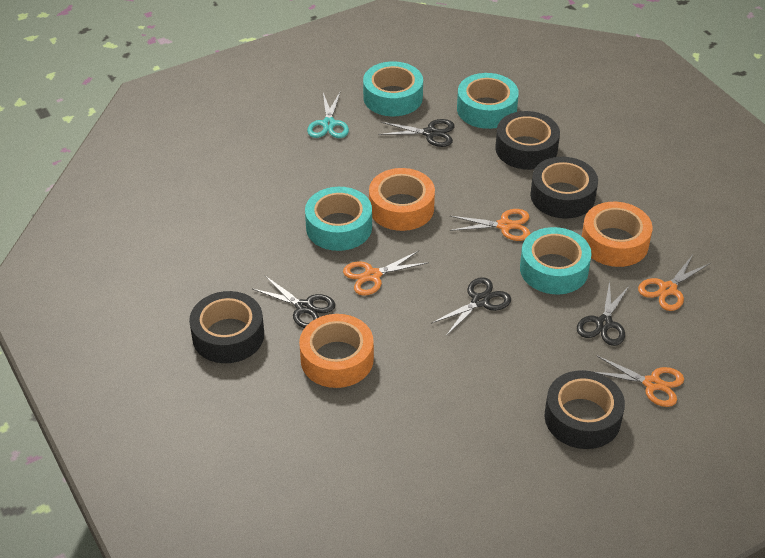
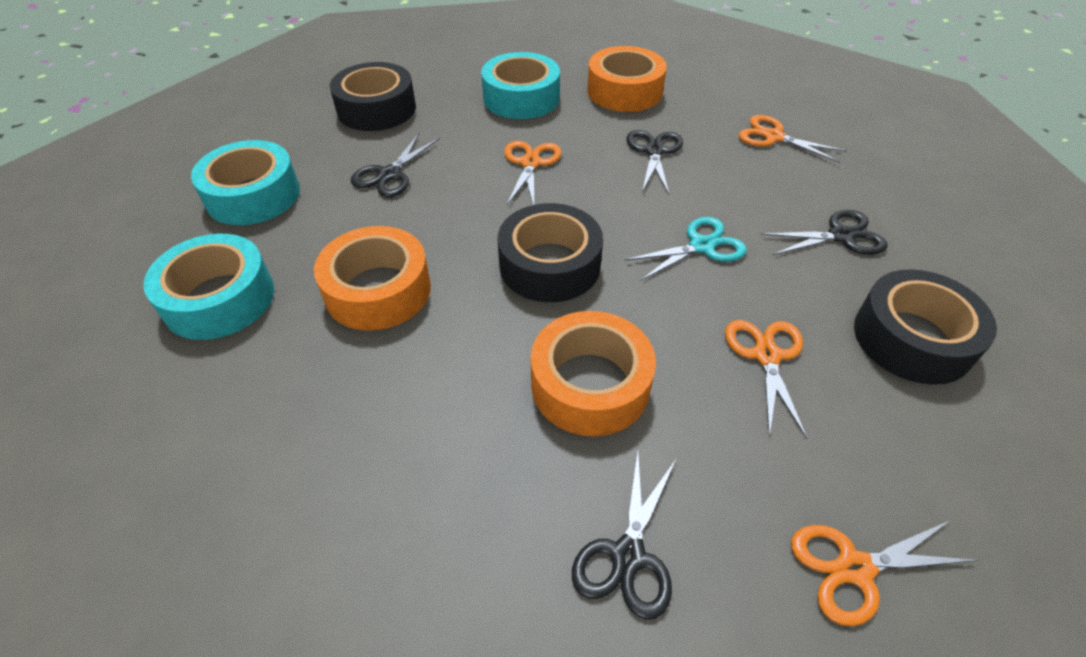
black tape: 4 -> 3
turquoise tape: 4 -> 3

